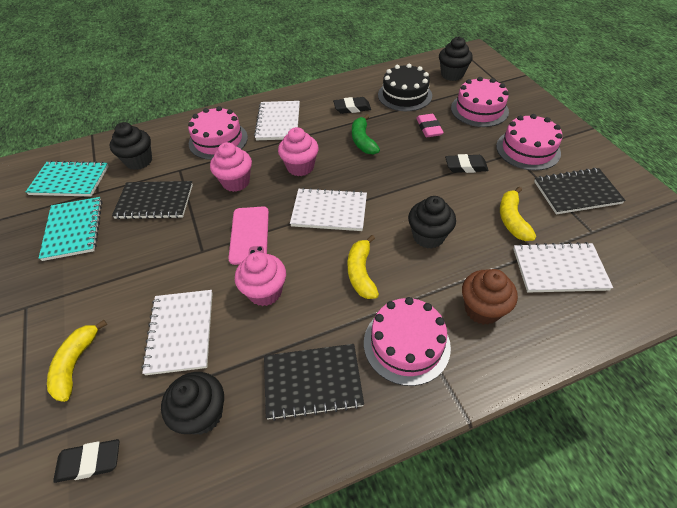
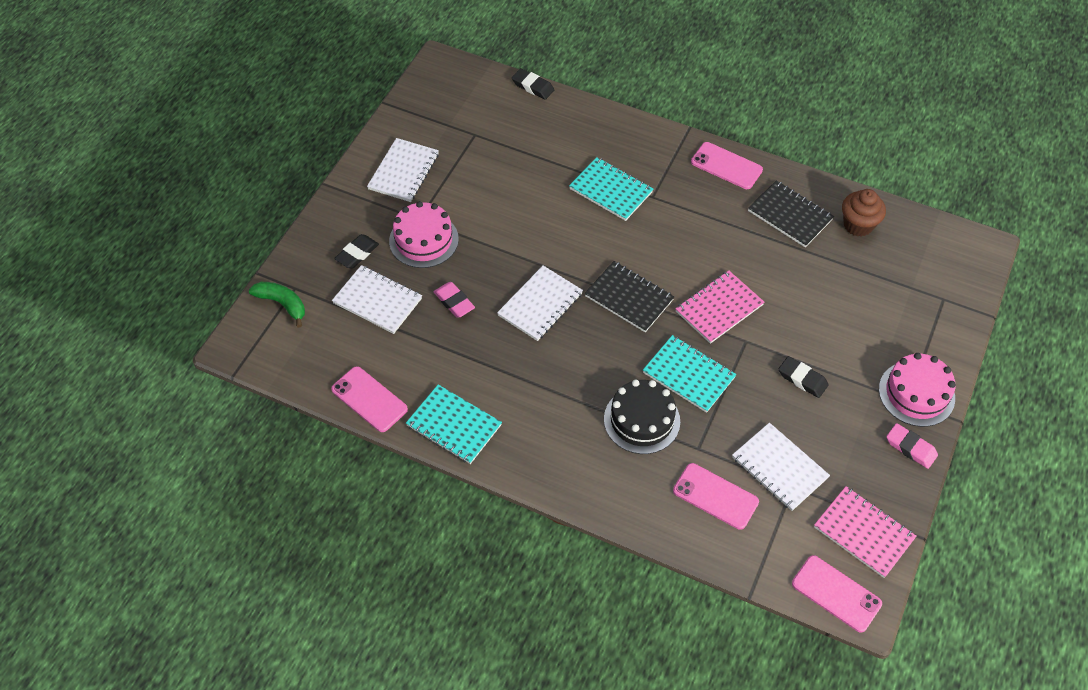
black cupcake: 4 -> 0
black notebook: 3 -> 2
pink cake: 4 -> 2
pink cupcake: 3 -> 0
pink eraser: 1 -> 2
pink notebook: 0 -> 2
pink phone: 1 -> 4
turquoise notebook: 2 -> 3
yellow banana: 3 -> 0

